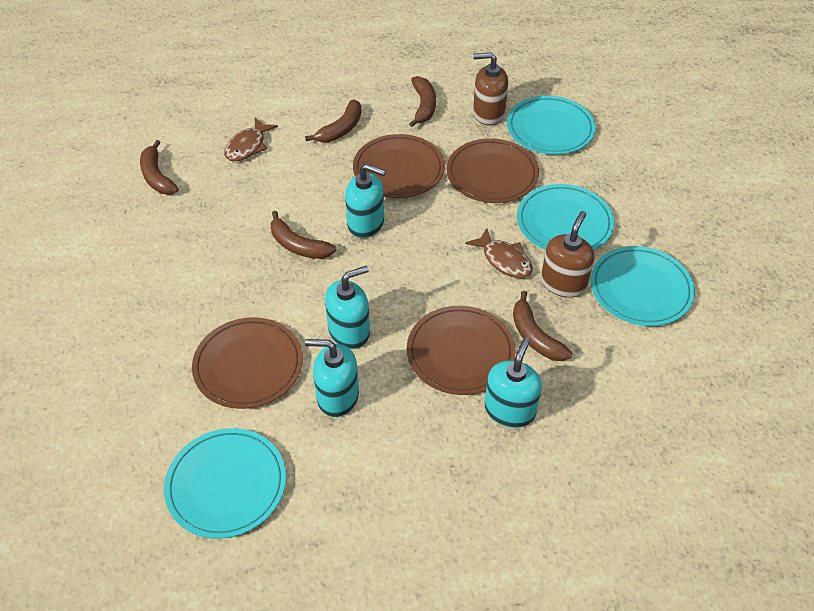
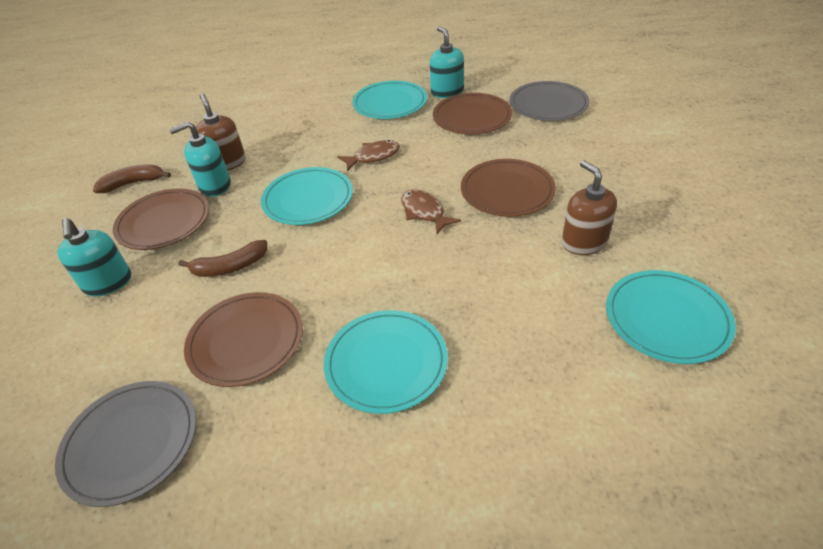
brown banana: 5 -> 2
grey plate: 0 -> 2
turquoise soap dispenser: 4 -> 3

